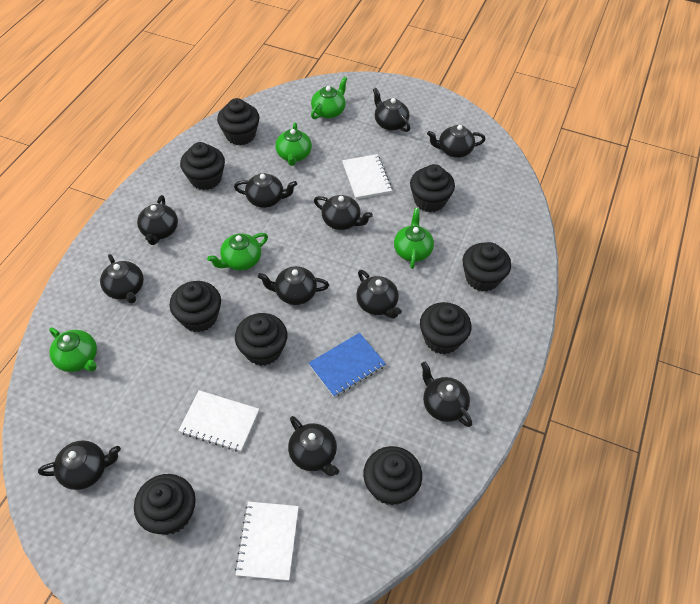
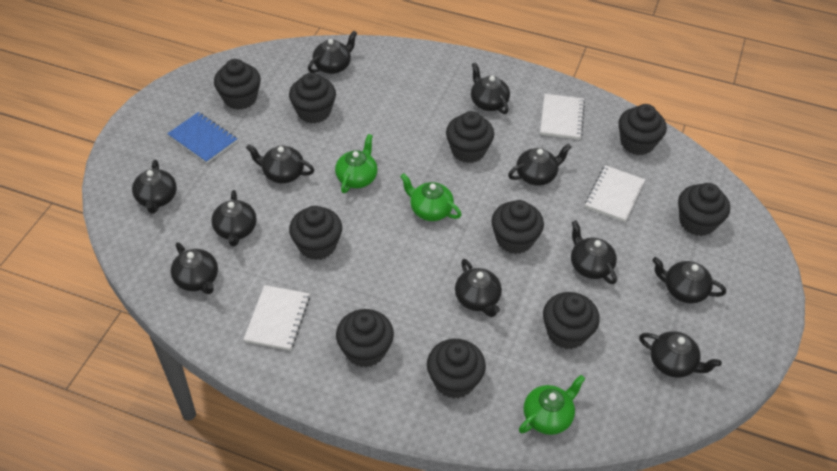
black cupcake: 9 -> 10
green teapot: 5 -> 3

